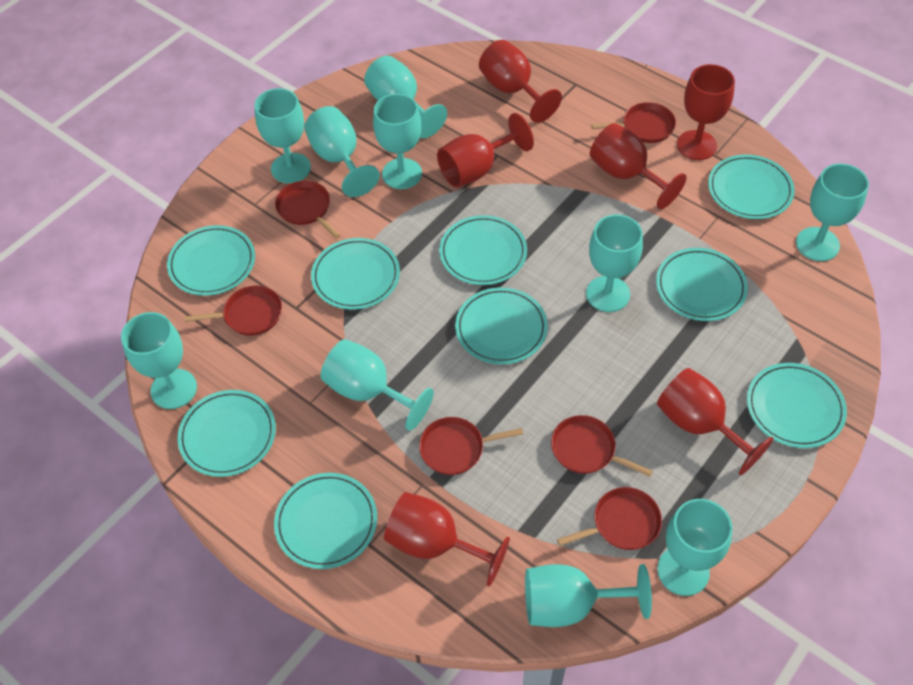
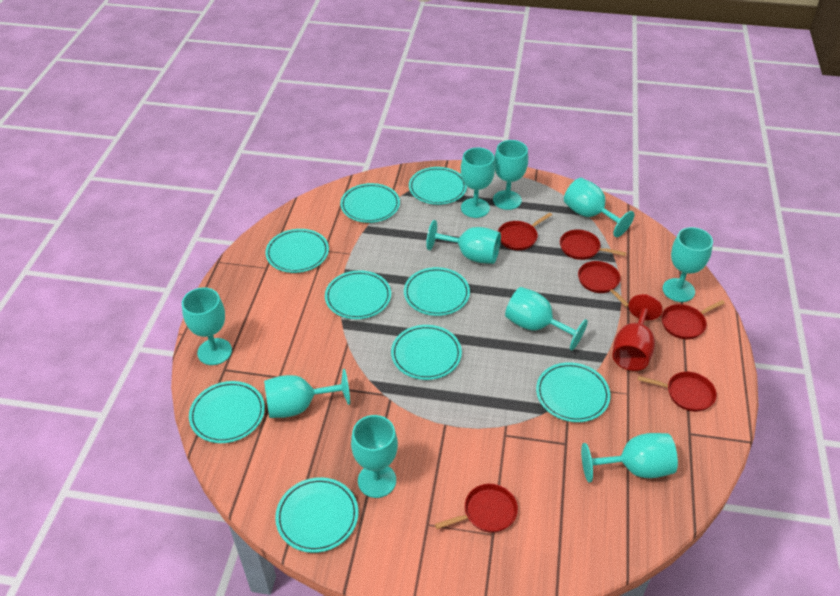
red goblet: 6 -> 1

